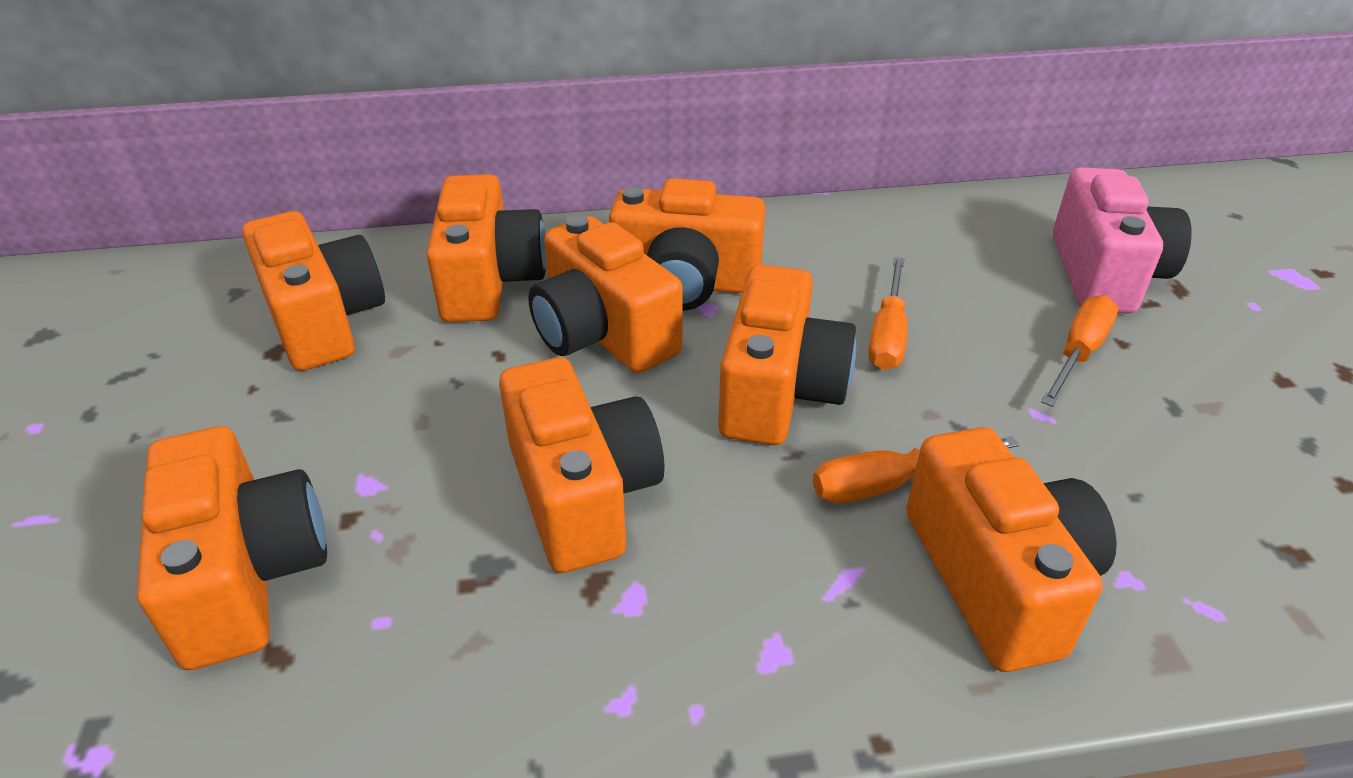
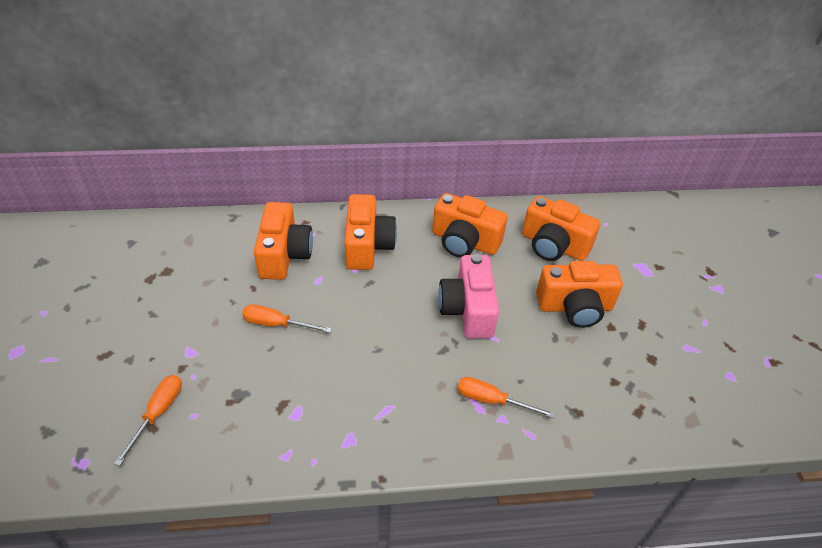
orange camera: 8 -> 5

